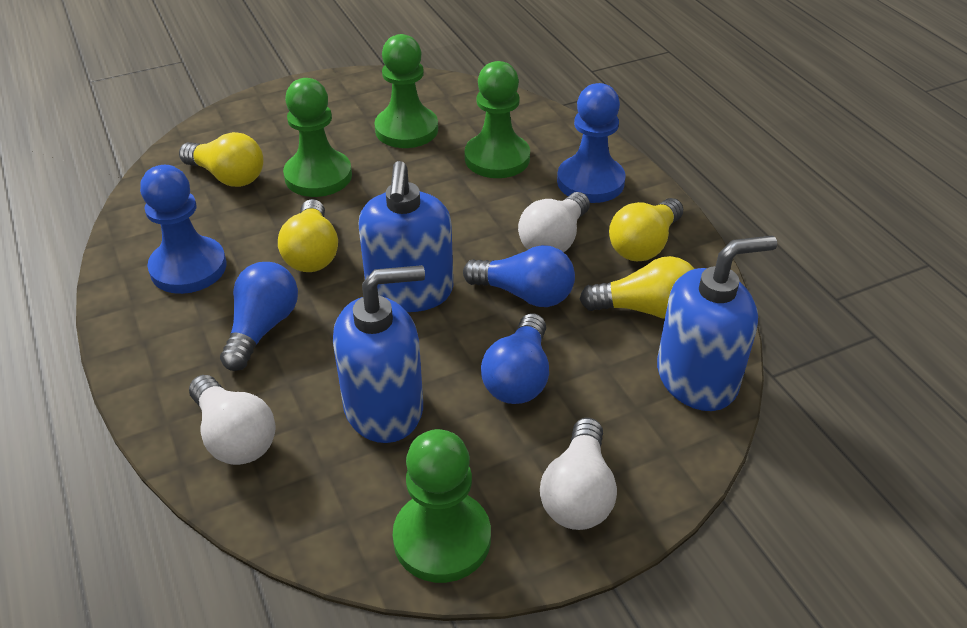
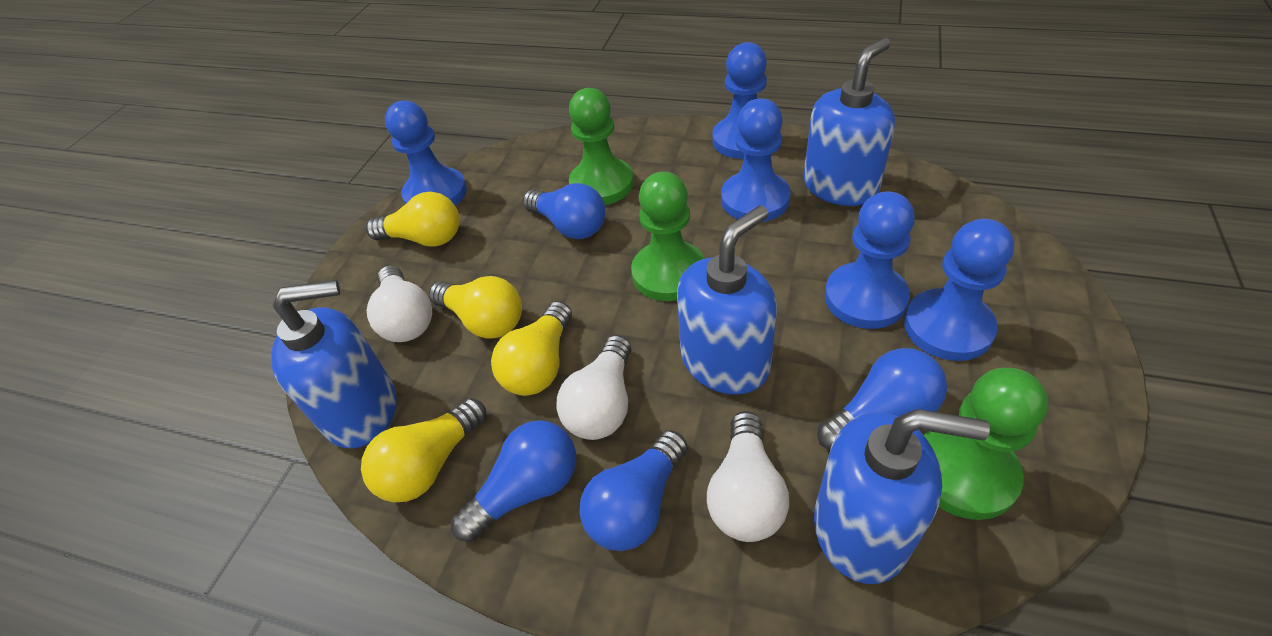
blue light bulb: 3 -> 4
blue pawn: 2 -> 5
blue soap dispenser: 3 -> 4
green pawn: 4 -> 3

